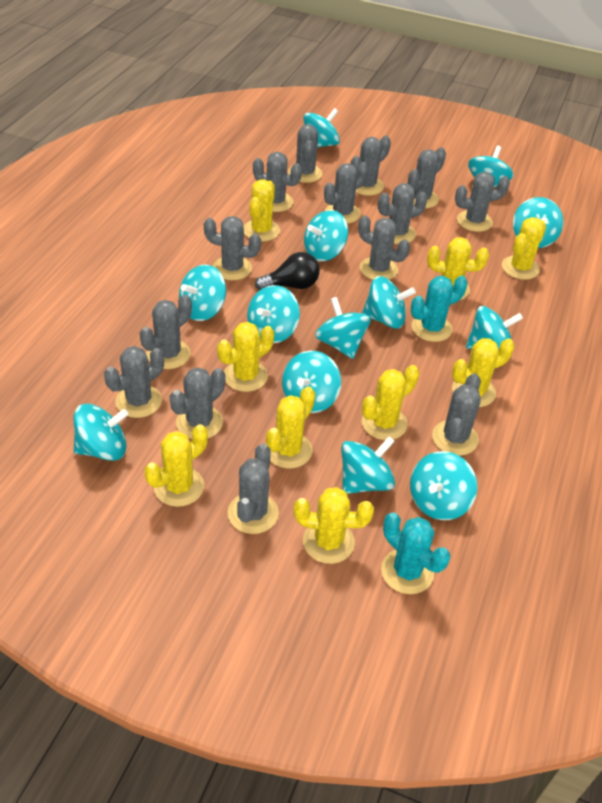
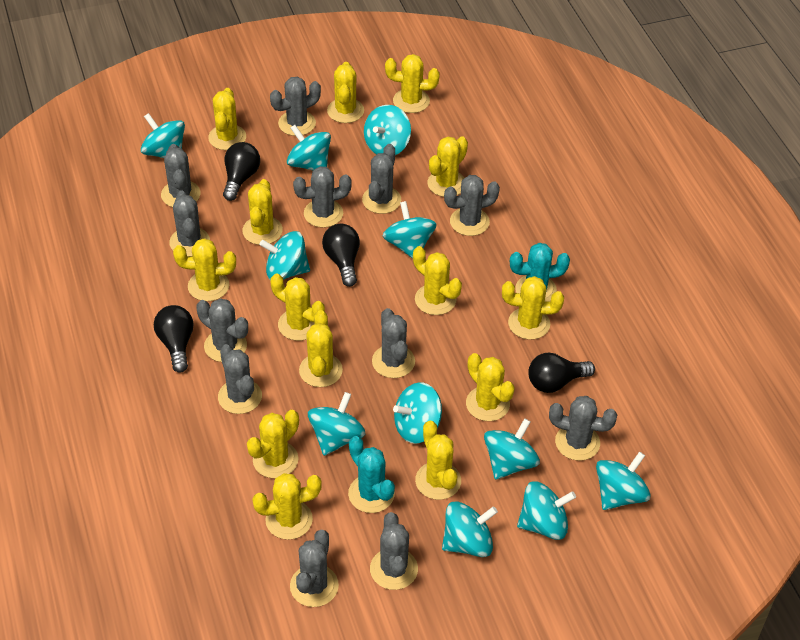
black light bulb: 1 -> 4
grey cactus: 14 -> 12
turquoise spinning top: 13 -> 11
yellow cactus: 9 -> 14

